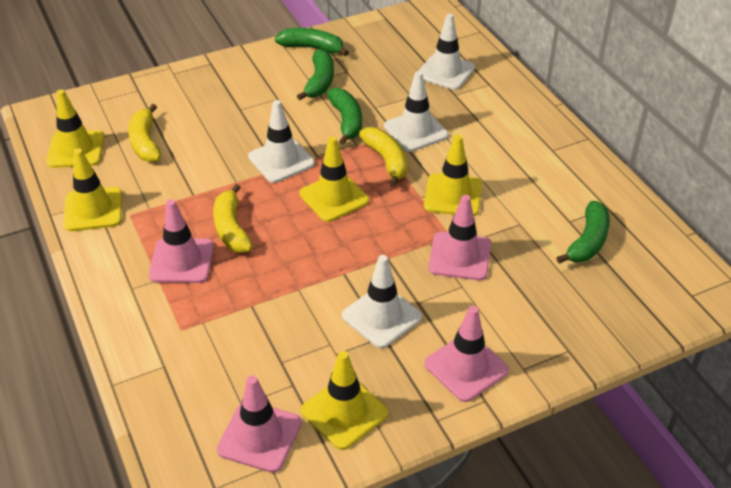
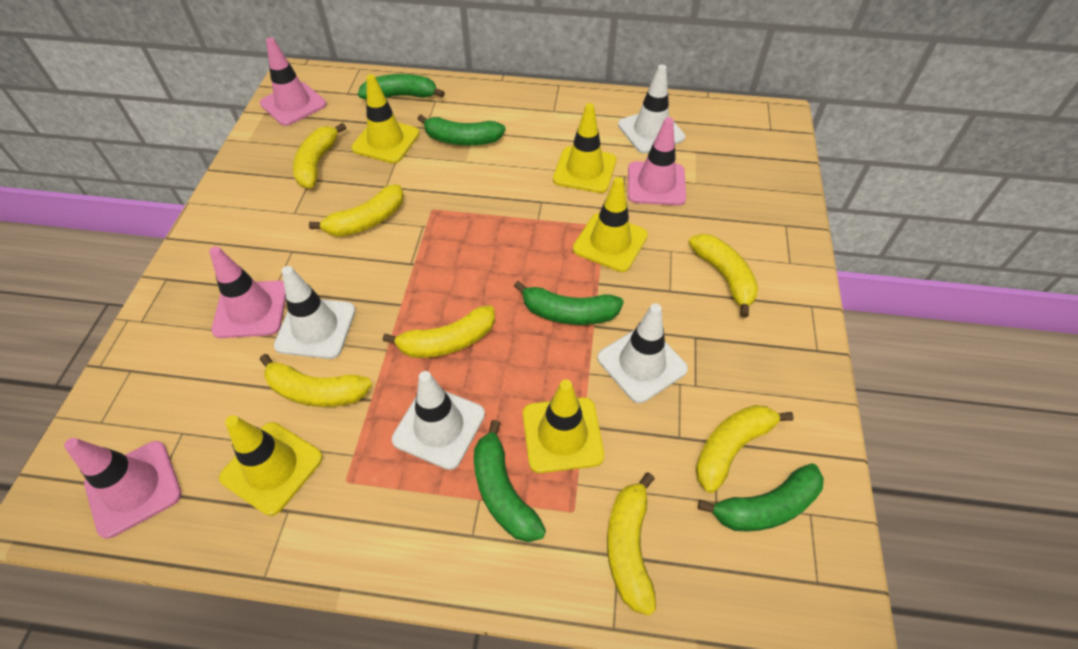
green banana: 4 -> 5
yellow banana: 3 -> 7

